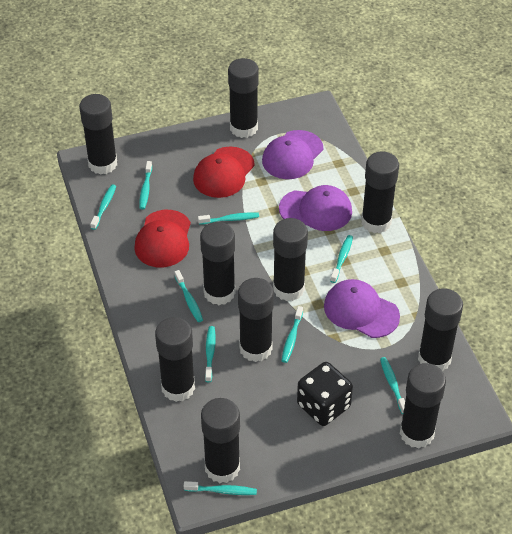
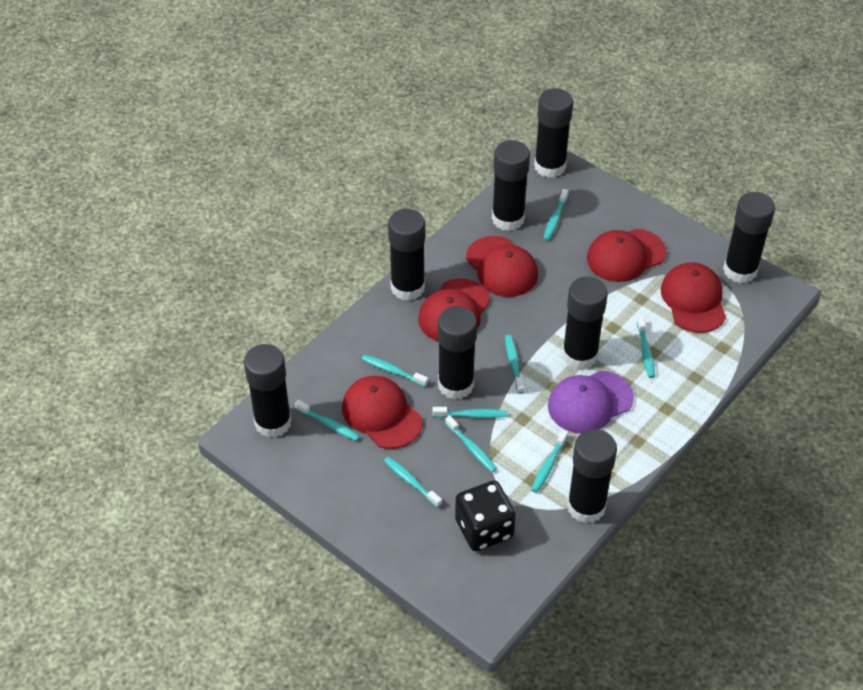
black glue stick: 10 -> 8
purple cap: 3 -> 1
red cap: 2 -> 5

